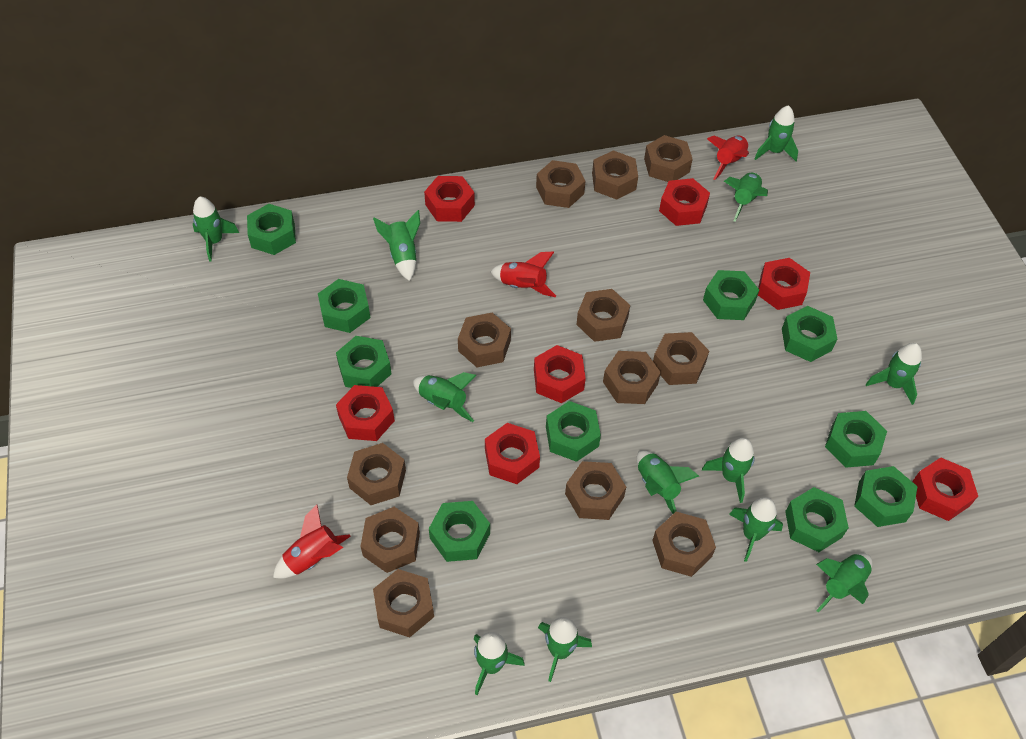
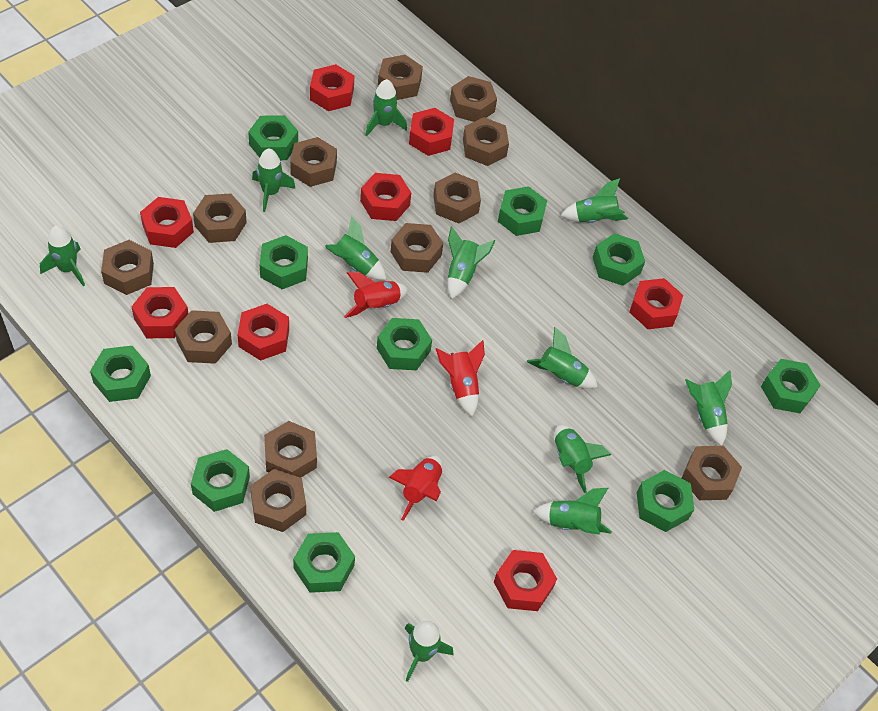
green rocket: 12 -> 11
red nut: 7 -> 8

